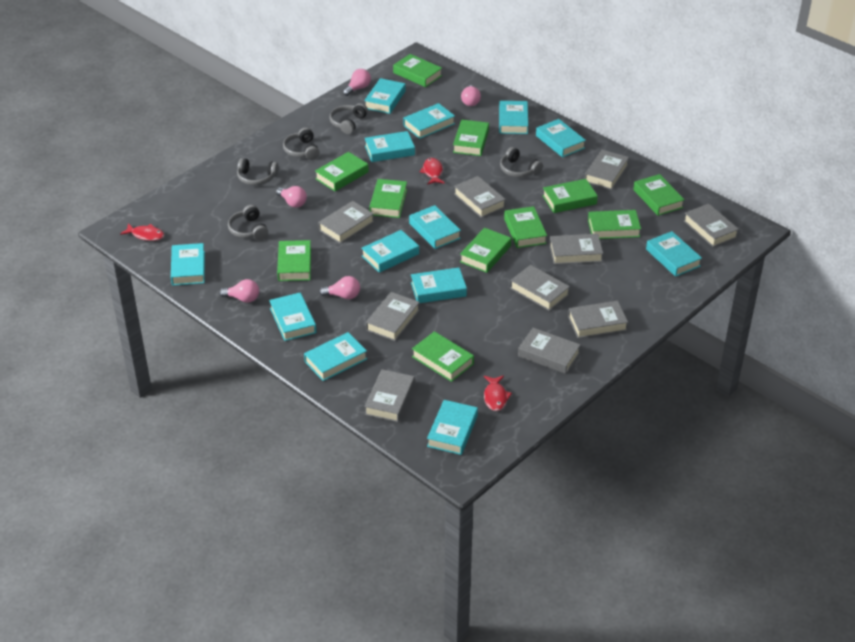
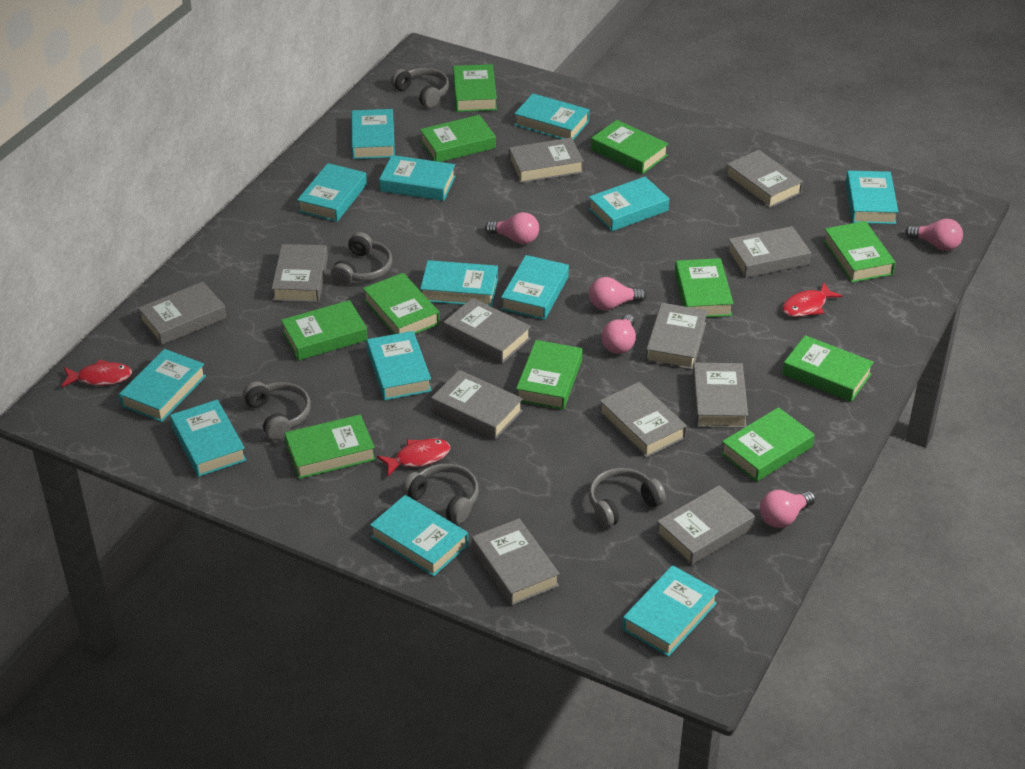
grey book: 10 -> 12

